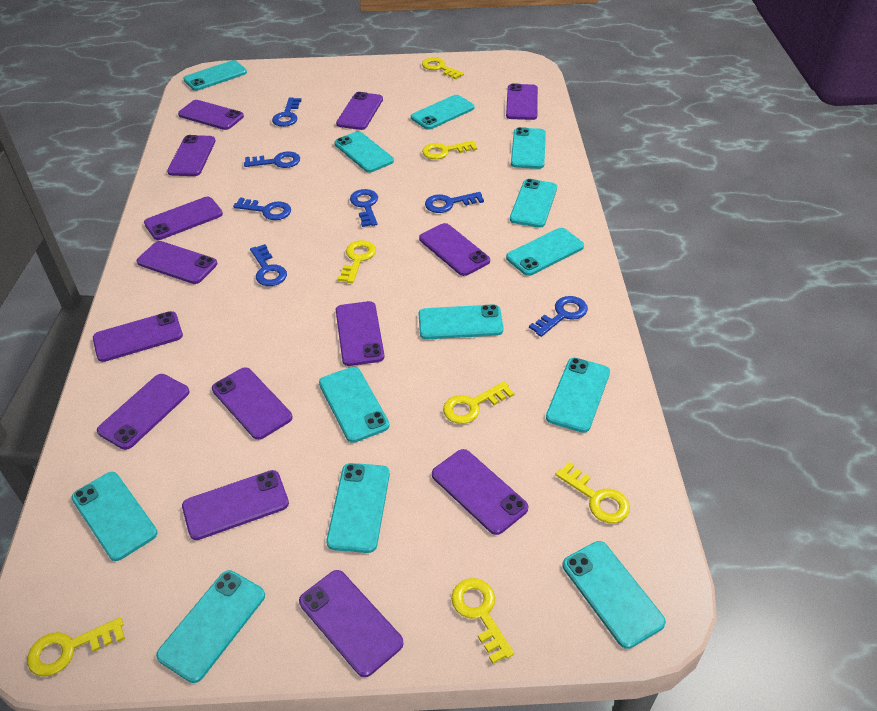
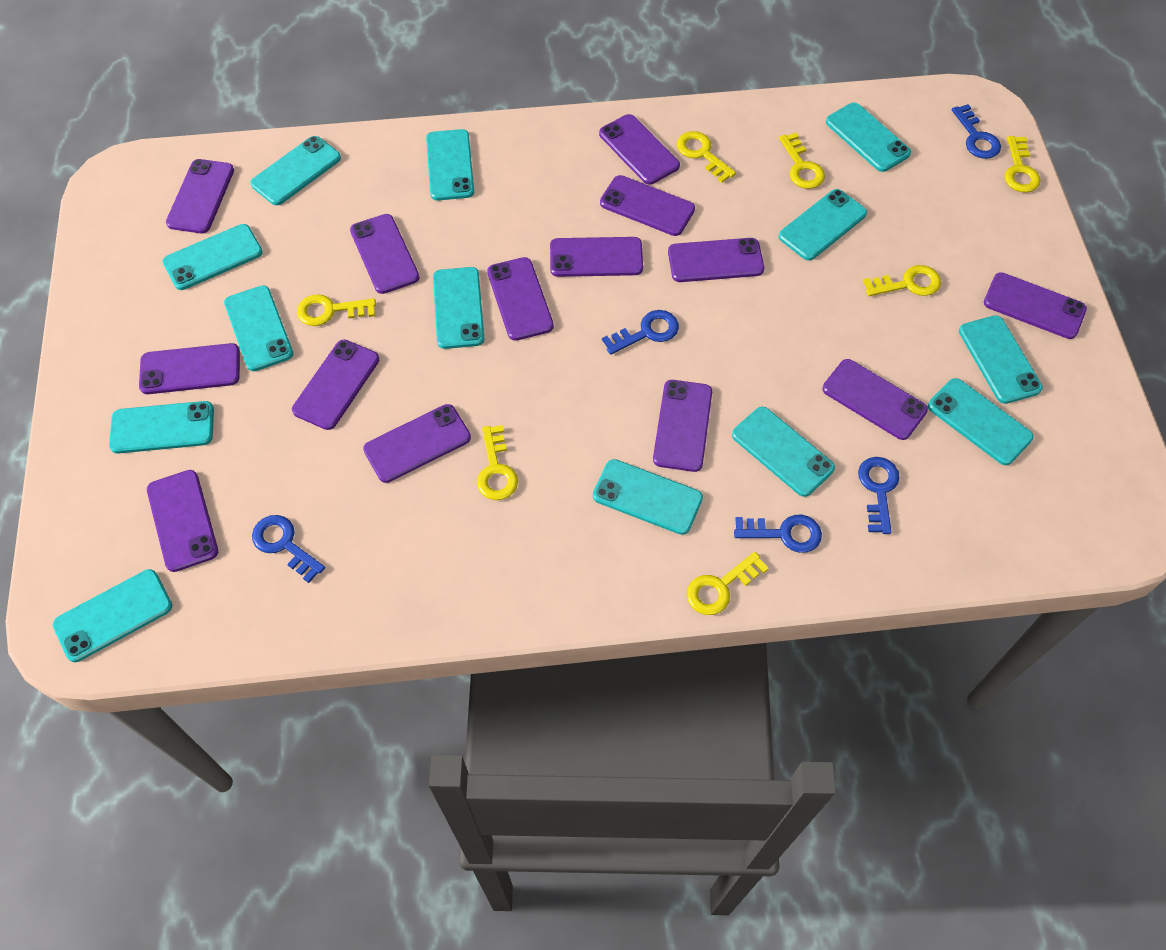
blue key: 7 -> 5

